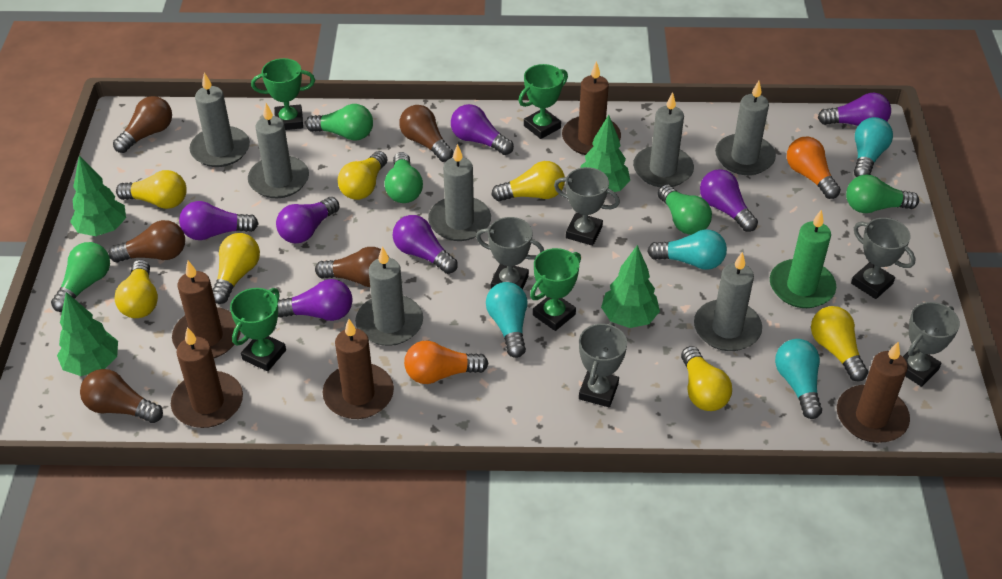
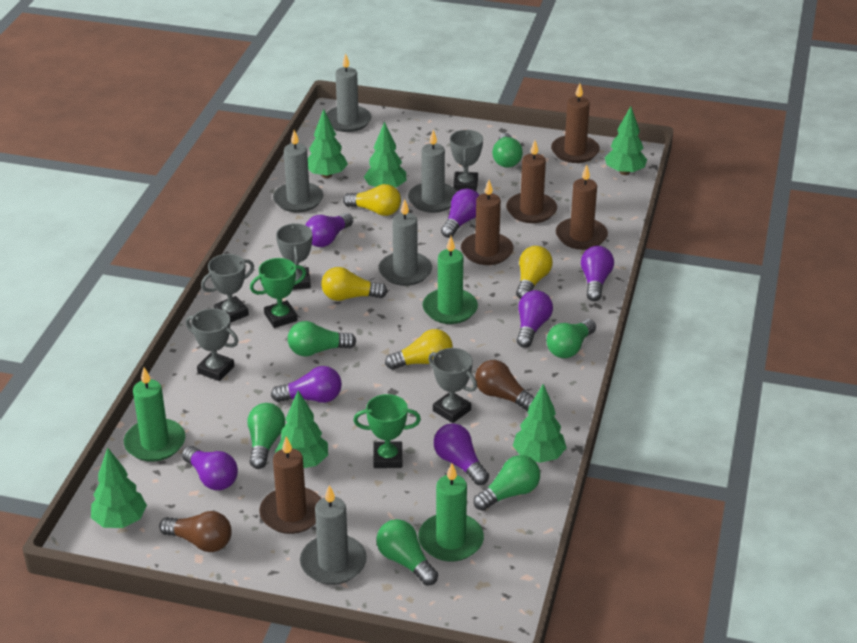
brown light bulb: 5 -> 2
green candle: 1 -> 3
green light bulb: 5 -> 6
green tree: 4 -> 6
green trophy: 4 -> 2
grey candle: 7 -> 5
orange light bulb: 2 -> 0
turquoise light bulb: 4 -> 0
yellow light bulb: 7 -> 4

